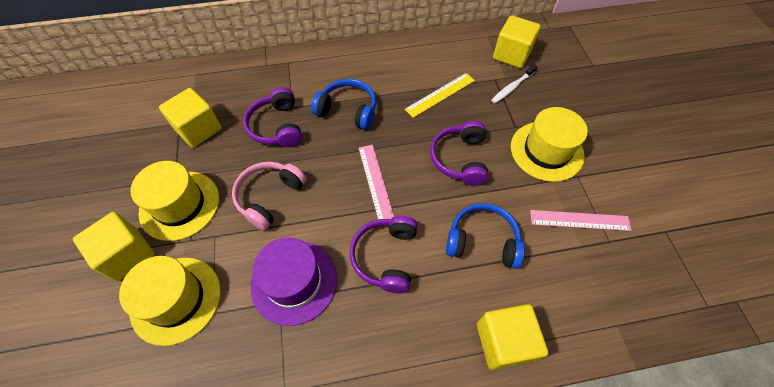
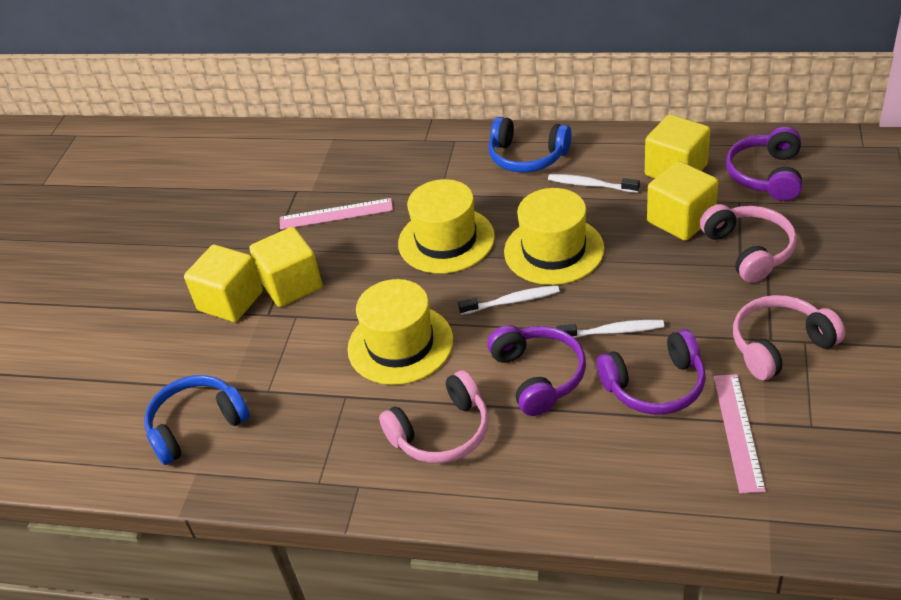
pink headphones: 1 -> 3
purple hat: 1 -> 0
white toothbrush: 1 -> 3
yellow ruler: 1 -> 0

